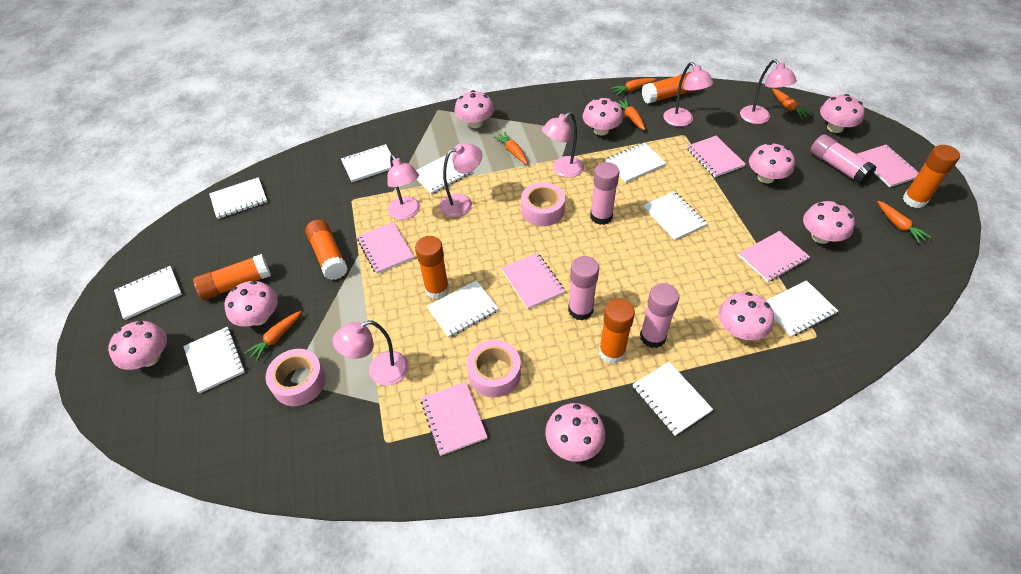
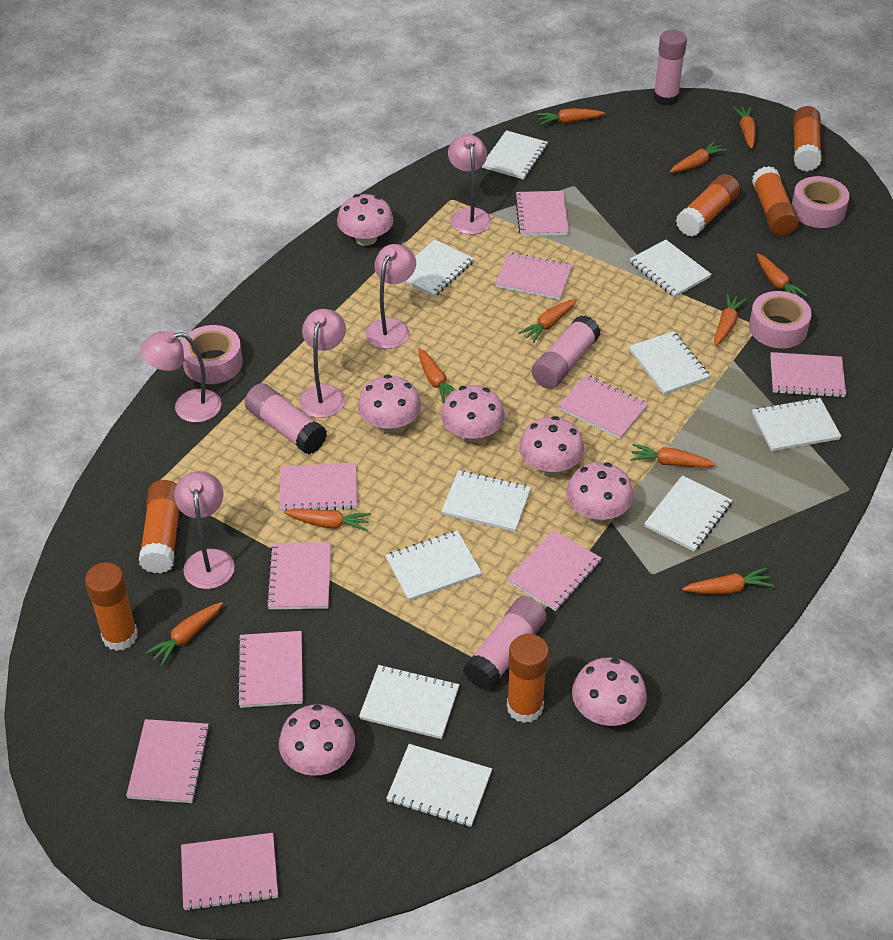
orange carrot: 6 -> 11
pink lamp: 6 -> 5
pink mushroom: 9 -> 7
pink notebook: 6 -> 10

